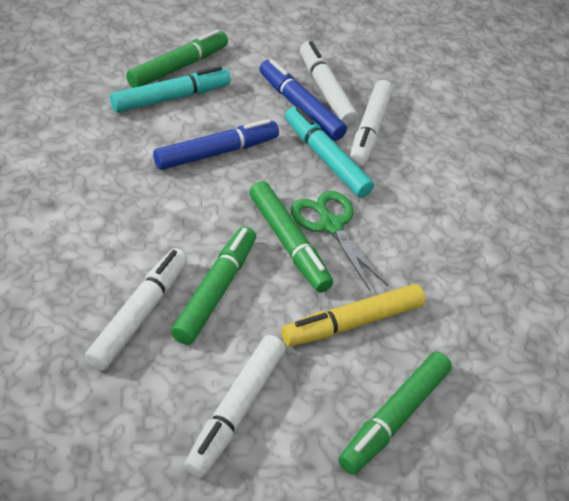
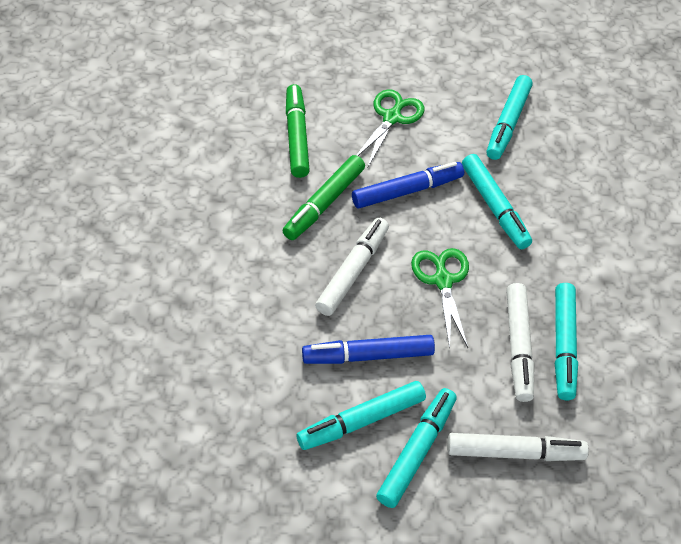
green marker: 4 -> 2
green scissors: 1 -> 2
turquoise marker: 2 -> 5
white marker: 4 -> 3
yellow marker: 1 -> 0

